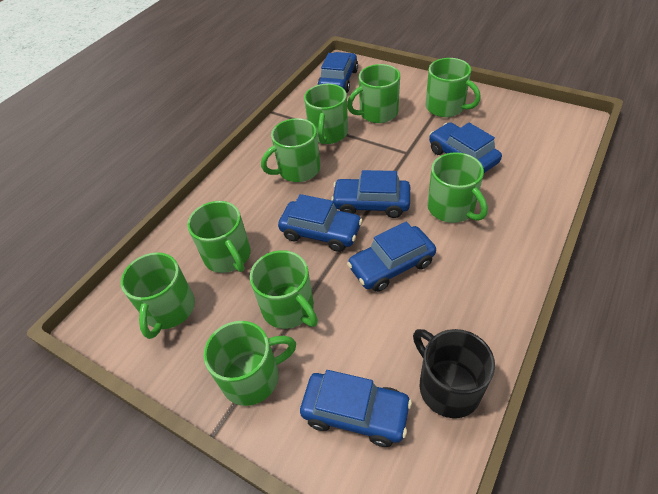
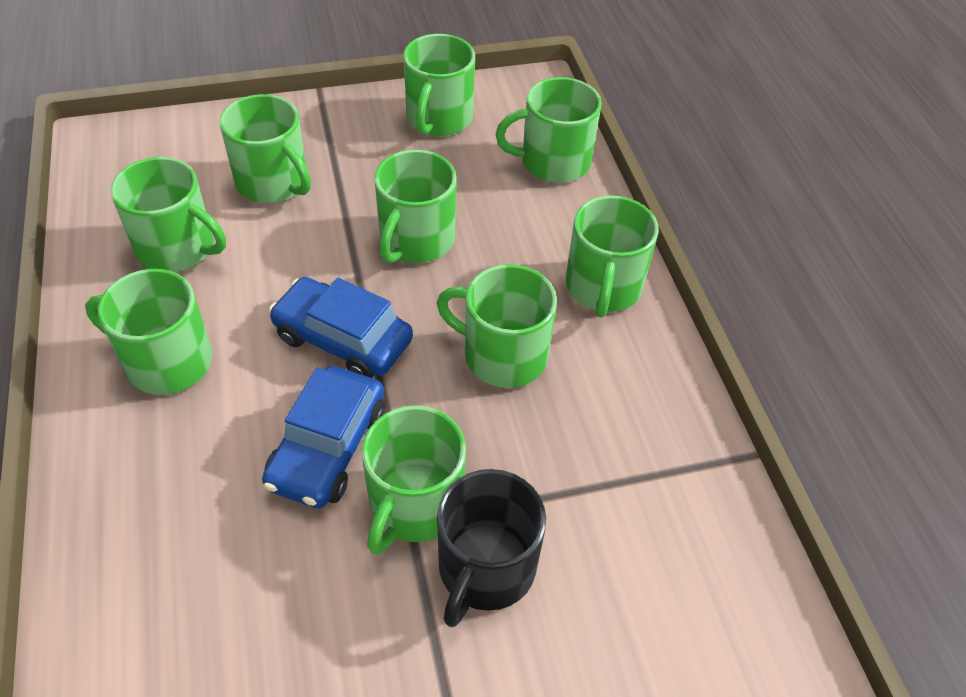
blue car: 6 -> 2

